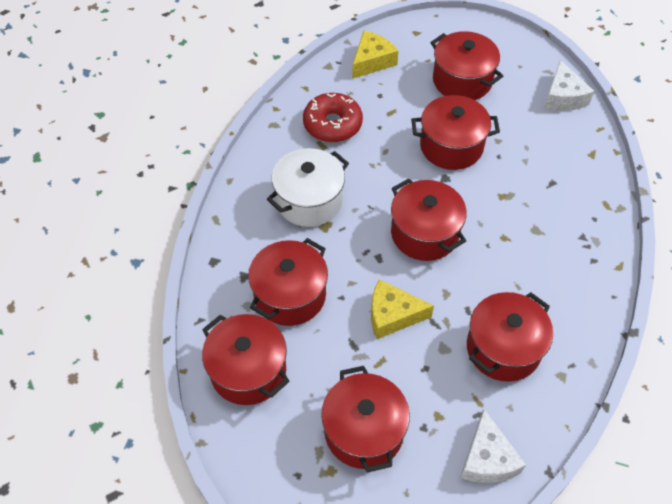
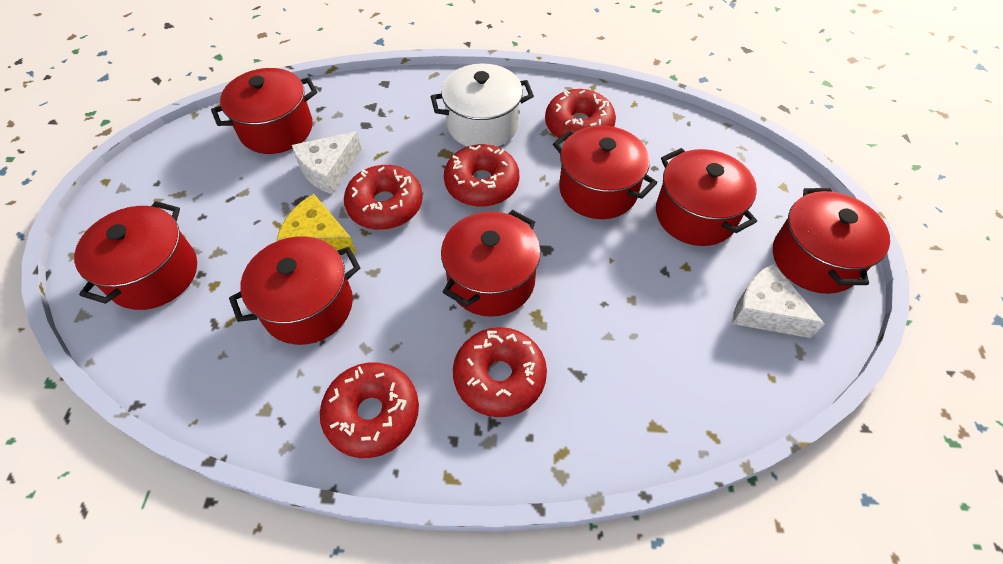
red donut: 1 -> 5
yellow cheese: 2 -> 1

